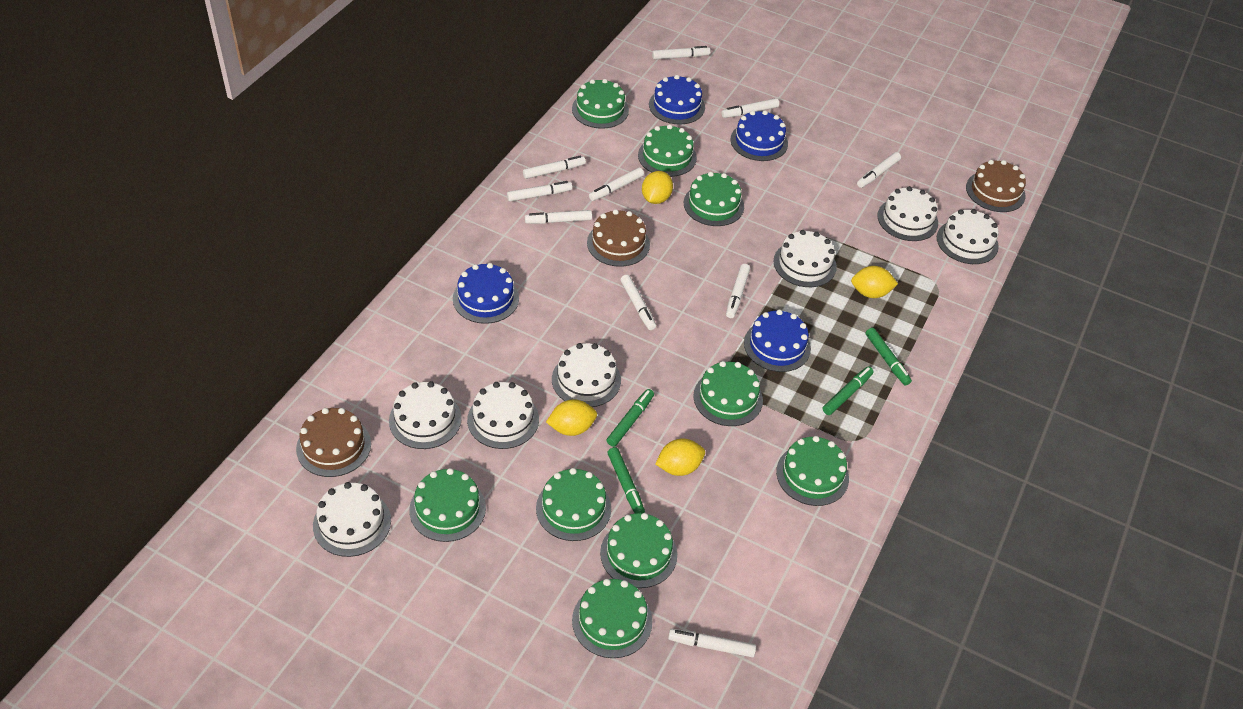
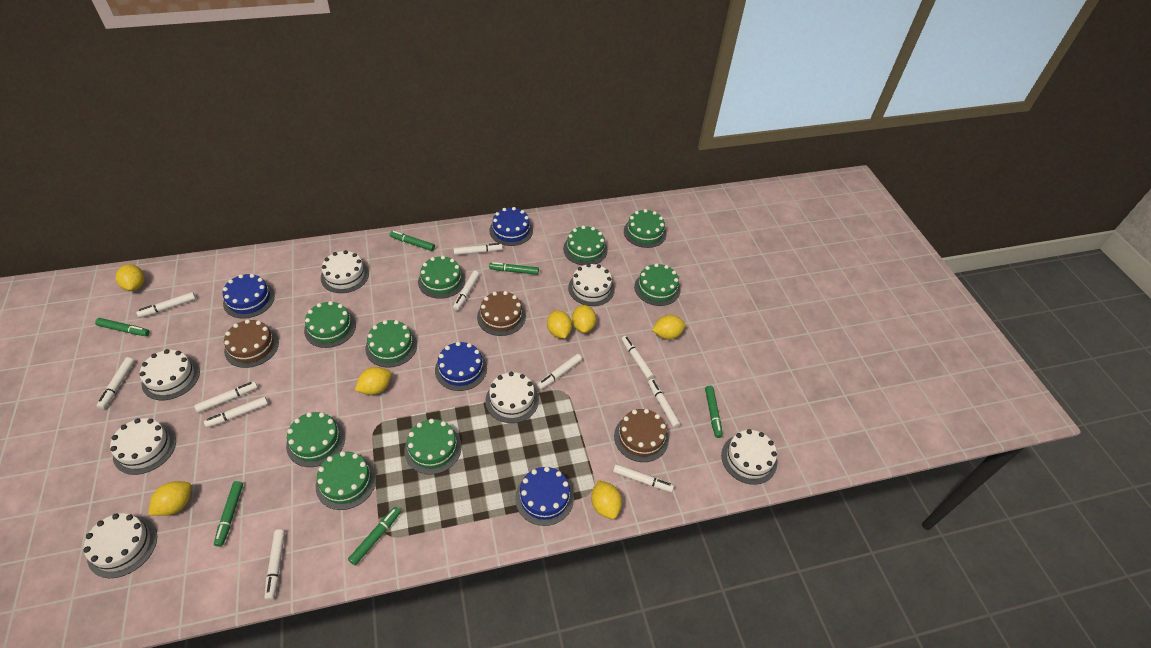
green marker: 4 -> 6
white marker: 10 -> 11
yellow lemon: 4 -> 7

